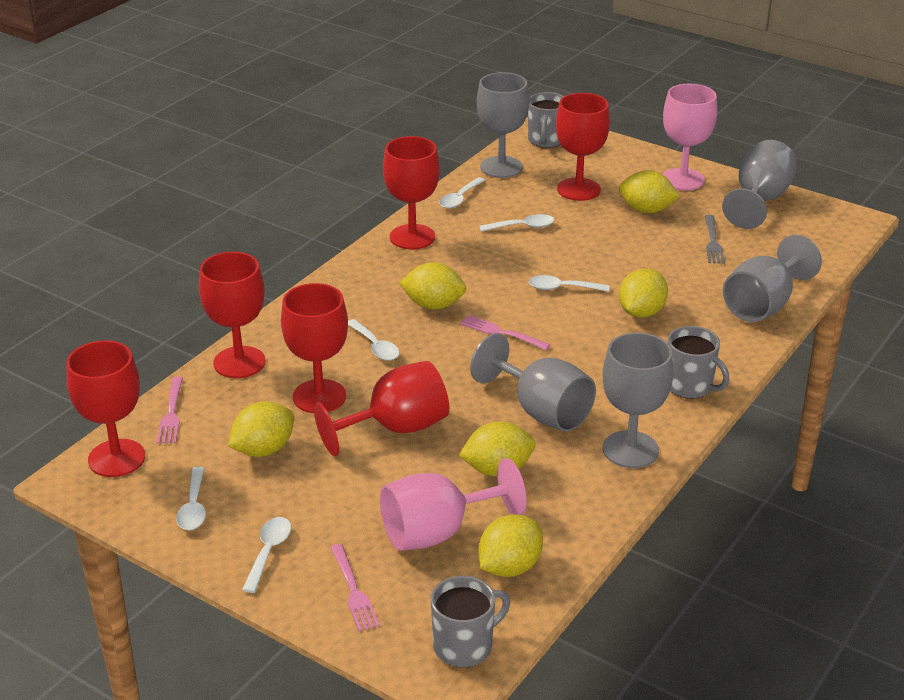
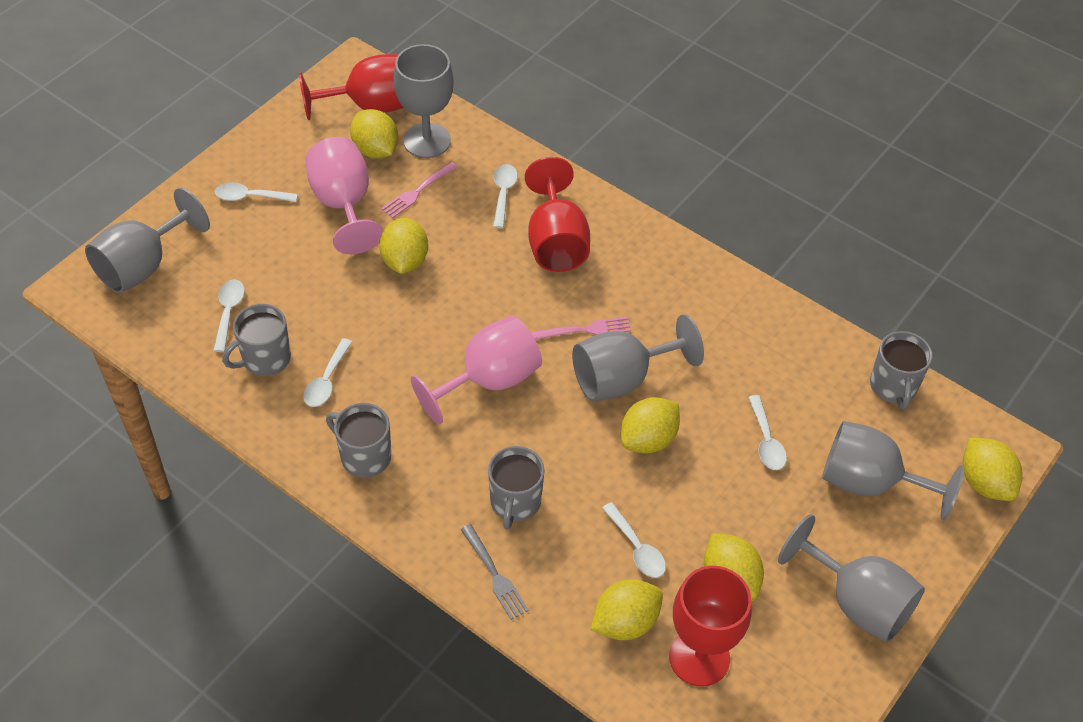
grey mug: 3 -> 4
pink fork: 3 -> 2
red goblet: 6 -> 3

